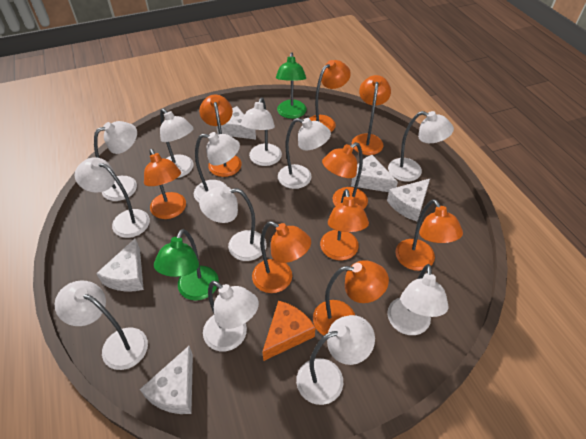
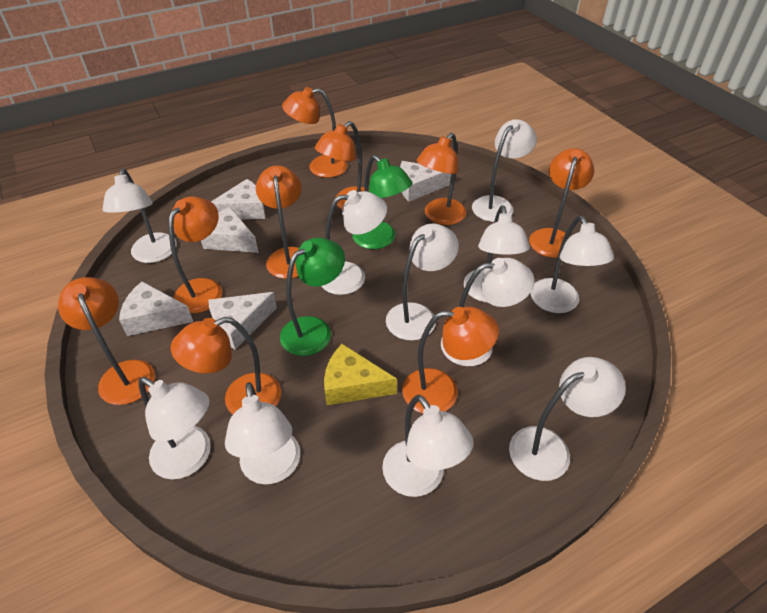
orange cheese: 1 -> 0
white lamp: 12 -> 11
yellow cheese: 0 -> 1

